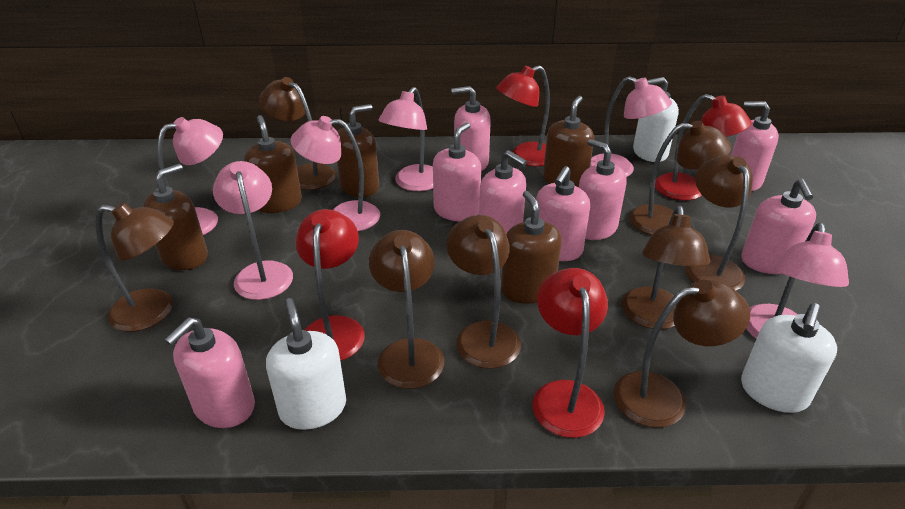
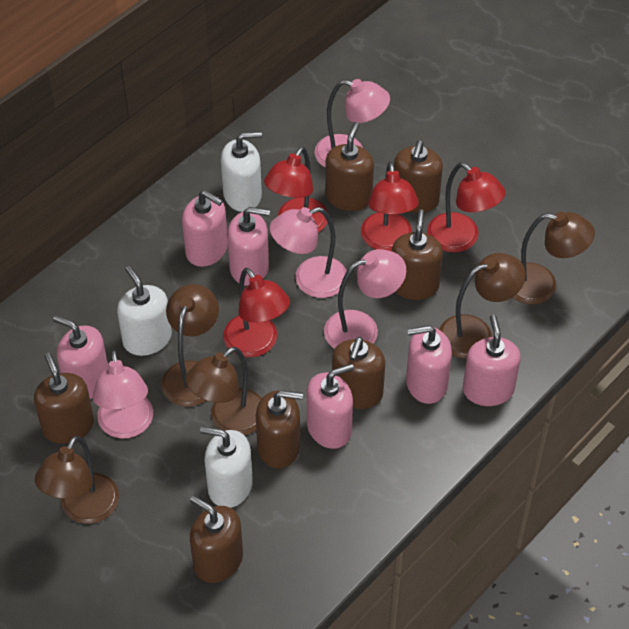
brown lamp: 8 -> 5
brown soap dispenser: 5 -> 7
pink lamp: 6 -> 4
pink soap dispenser: 8 -> 6

